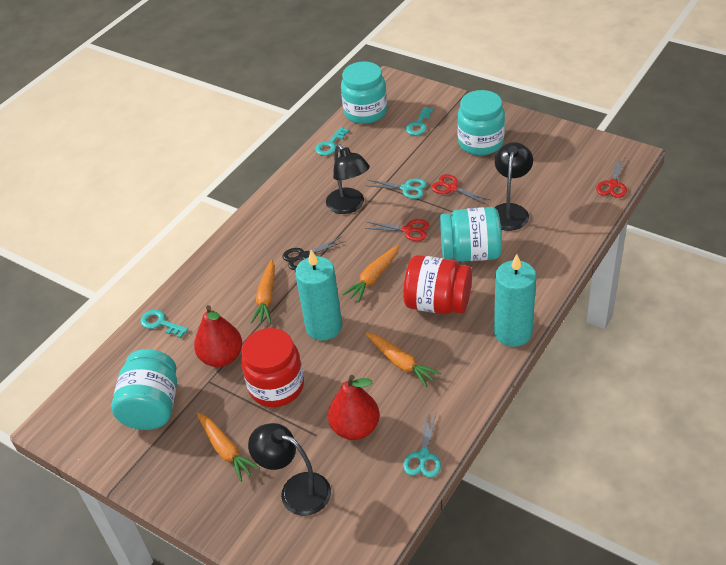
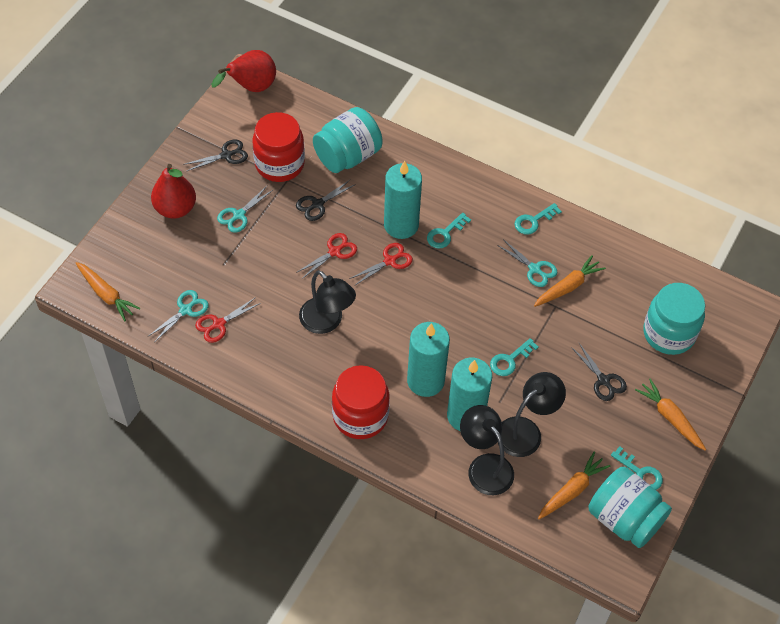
black scissors: 1 -> 3
turquoise candle: 2 -> 3
turquoise jar: 4 -> 3
turquoise key: 3 -> 4
turquoise scissors: 2 -> 3

